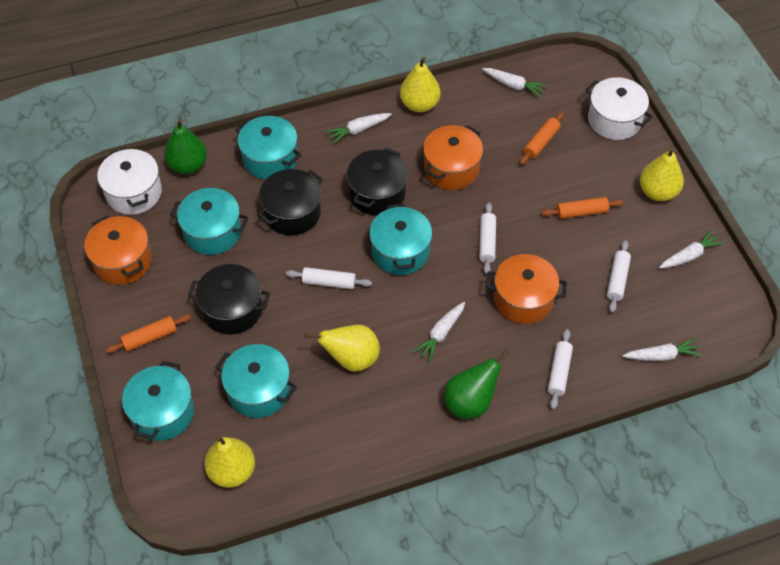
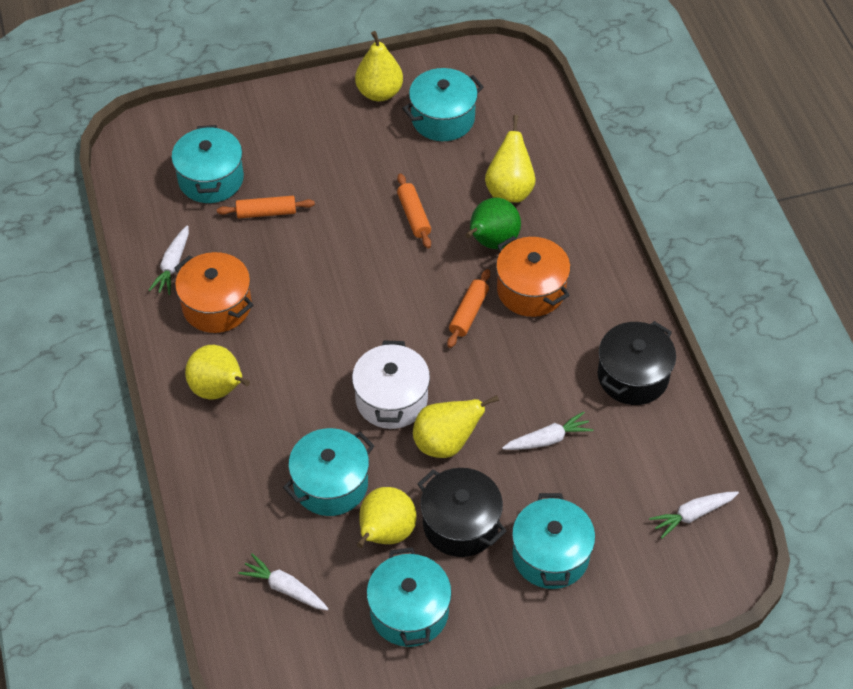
black pot: 3 -> 2
green pear: 2 -> 1
orange pot: 3 -> 2
white carrot: 5 -> 4
white pot: 2 -> 1
white rolling pin: 4 -> 0
yellow pear: 4 -> 5

